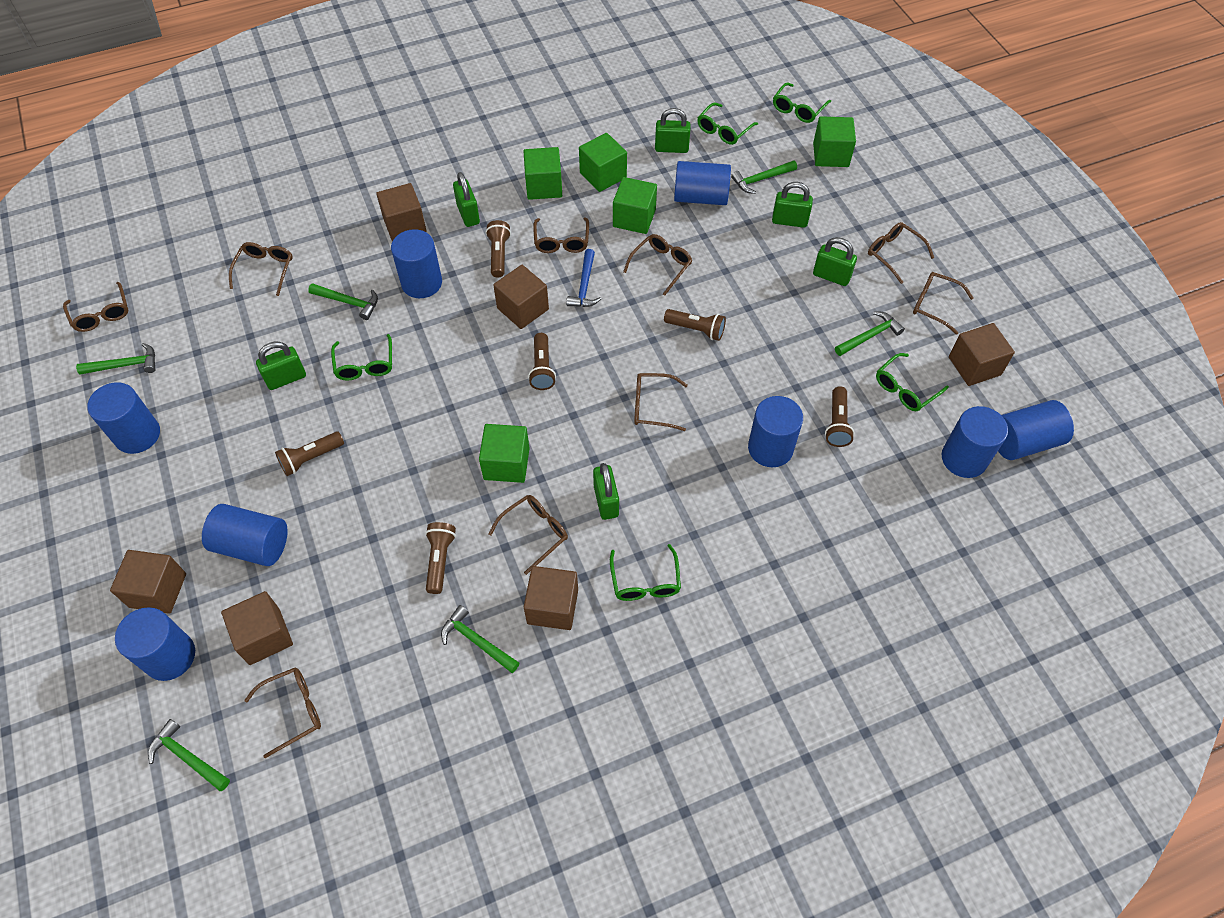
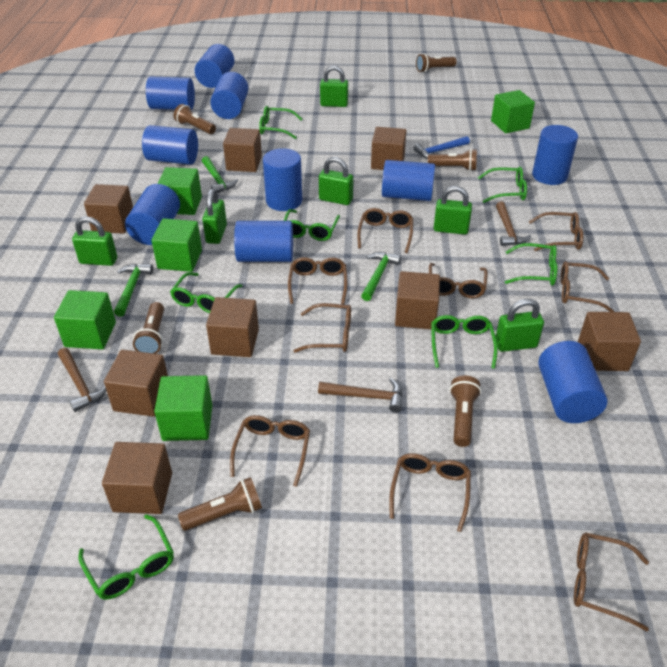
blue cylinder: 8 -> 10
brown cube: 6 -> 8
brown hammer: 0 -> 3
green glasses: 5 -> 7
green hammer: 6 -> 3

